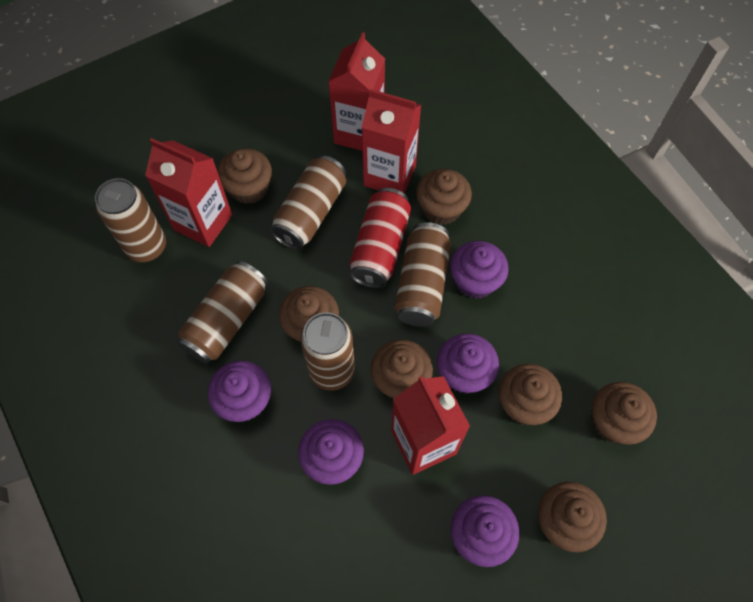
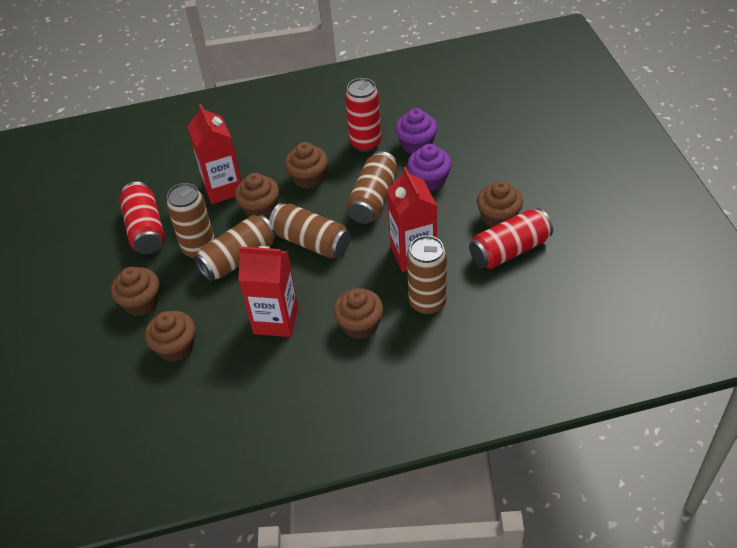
brown cupcake: 7 -> 6
purple cupcake: 5 -> 2
red can: 1 -> 3
red carton: 4 -> 3

